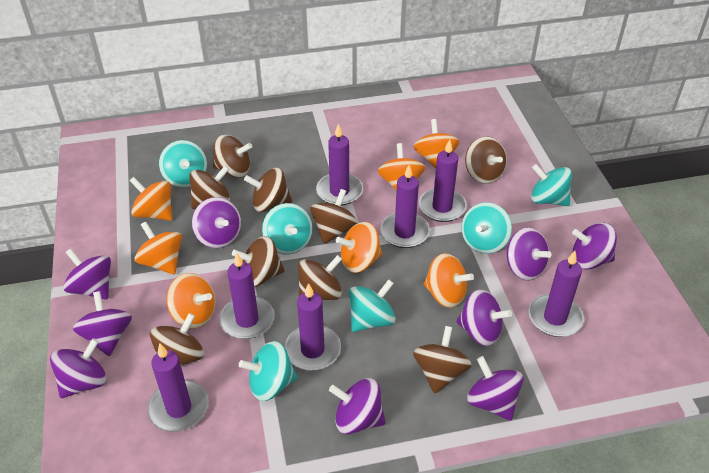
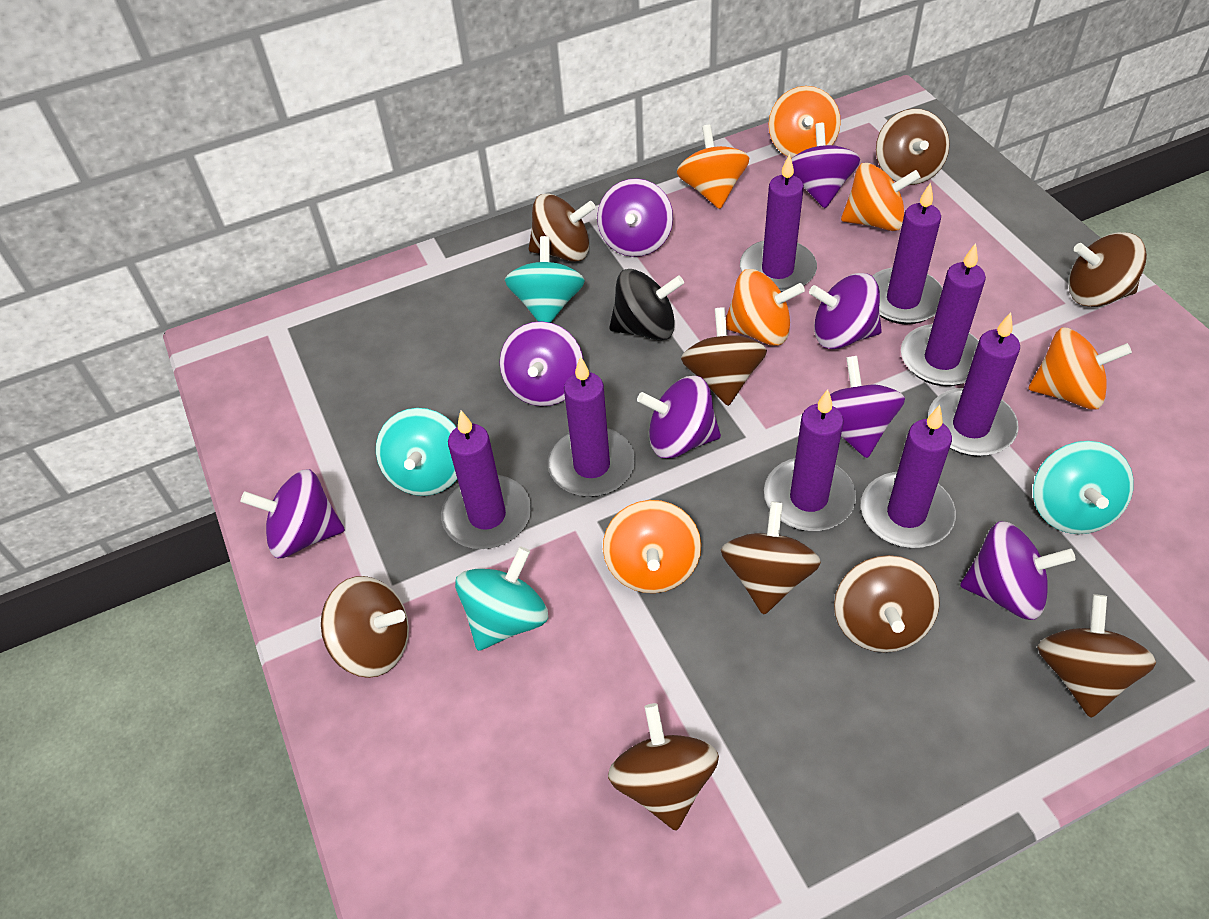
black spinning top: 0 -> 1
orange spinning top: 7 -> 6
purple candle: 7 -> 8
purple spinning top: 9 -> 8
turquoise spinning top: 6 -> 4

